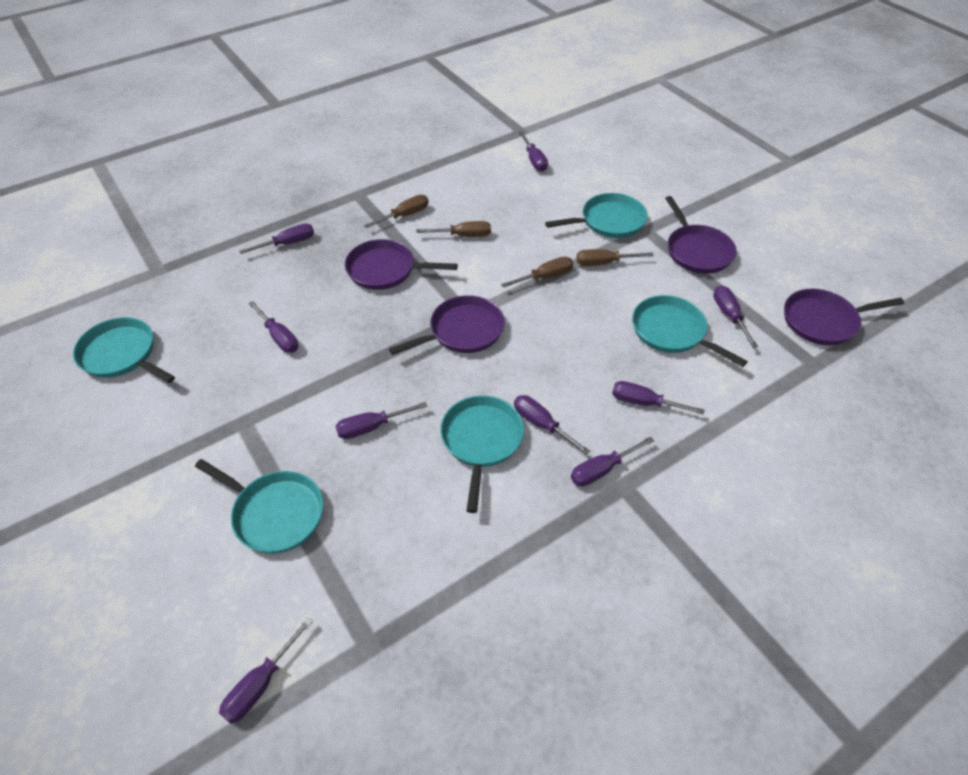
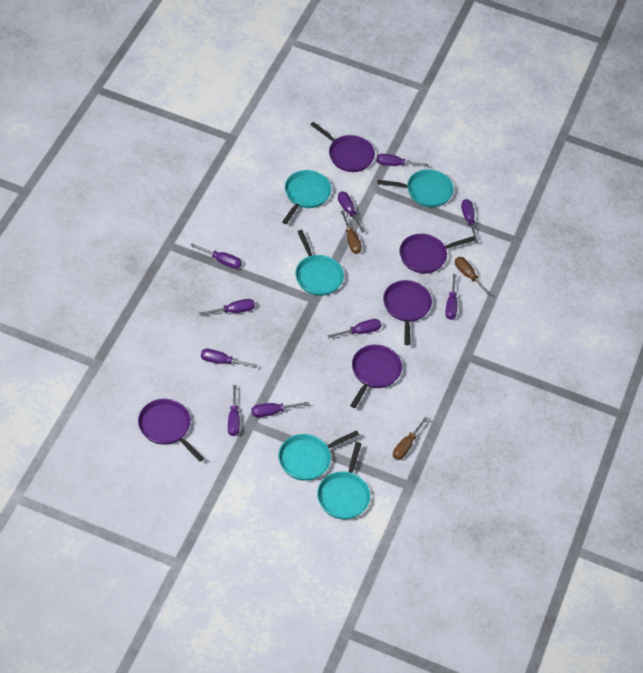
brown screwdriver: 4 -> 3
purple pan: 4 -> 5
purple screwdriver: 9 -> 10

